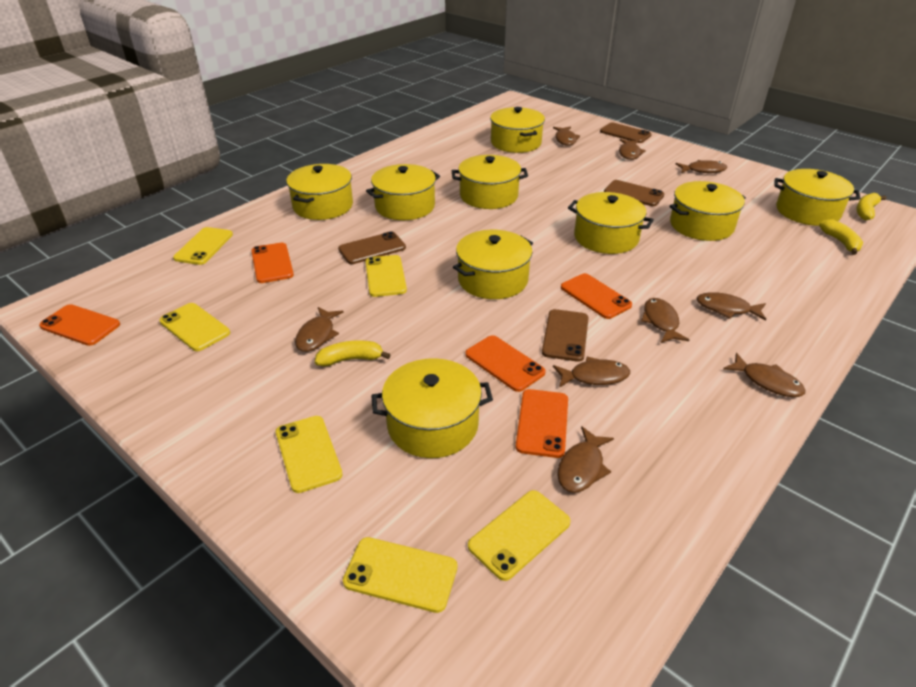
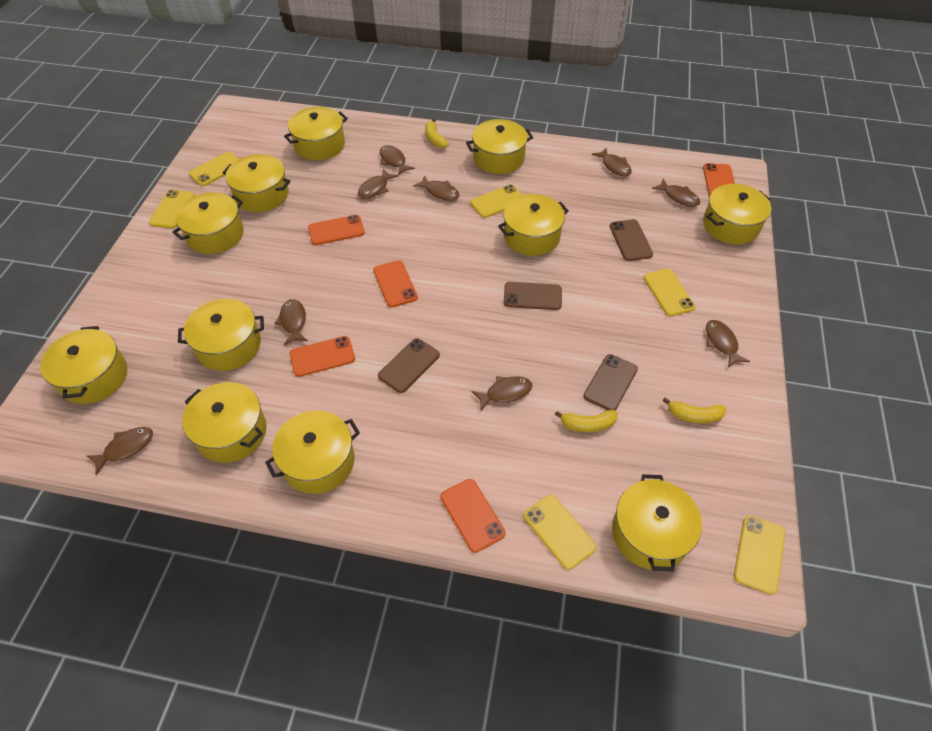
yellow pot: 9 -> 11

